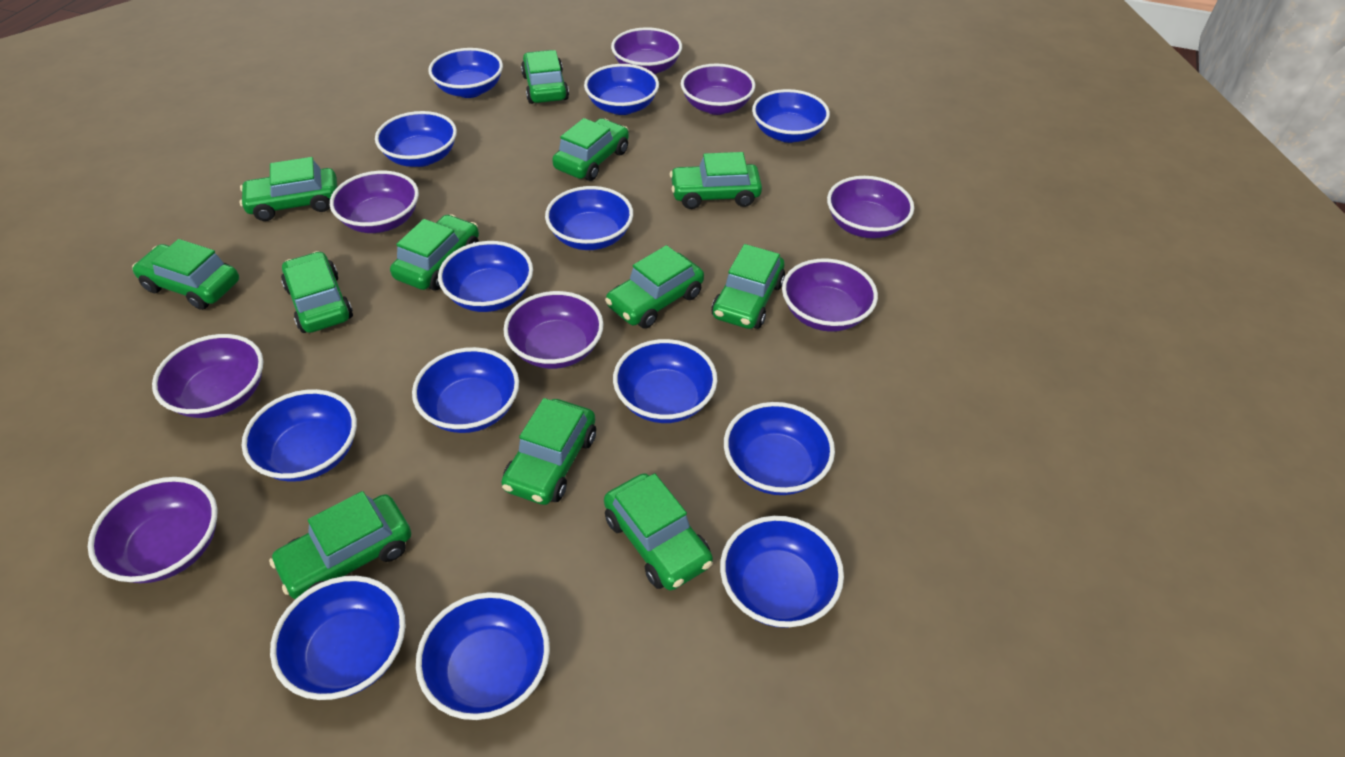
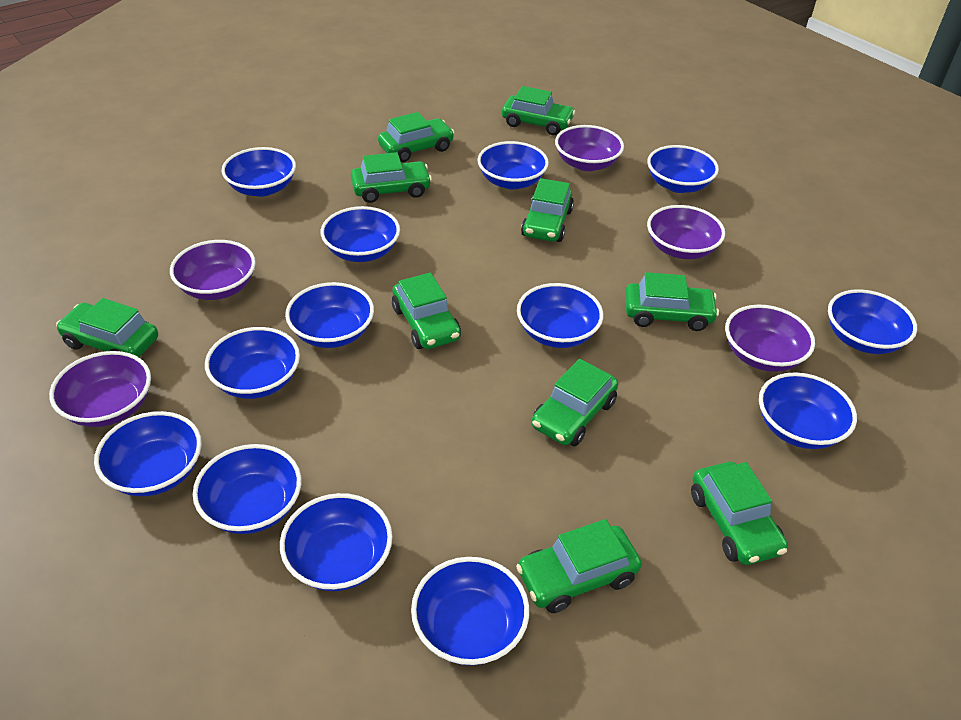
green car: 12 -> 10
purple bowl: 8 -> 5

